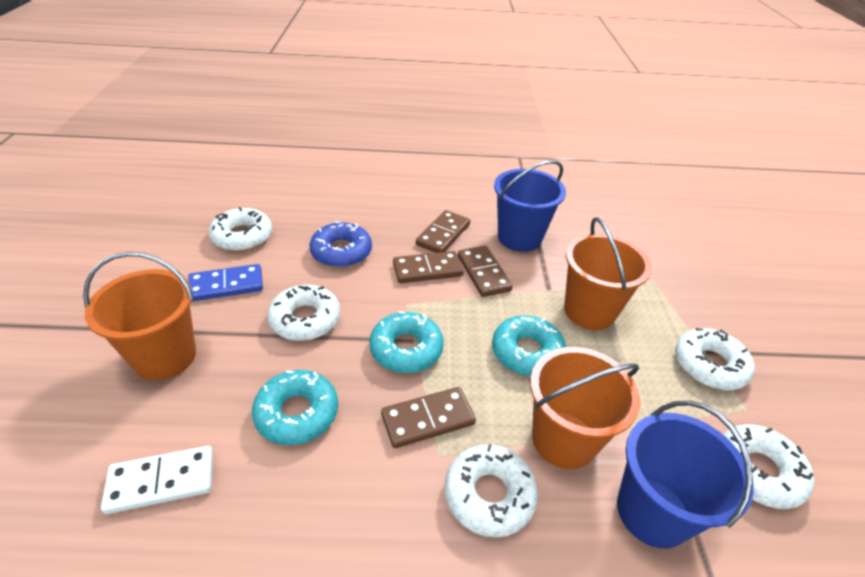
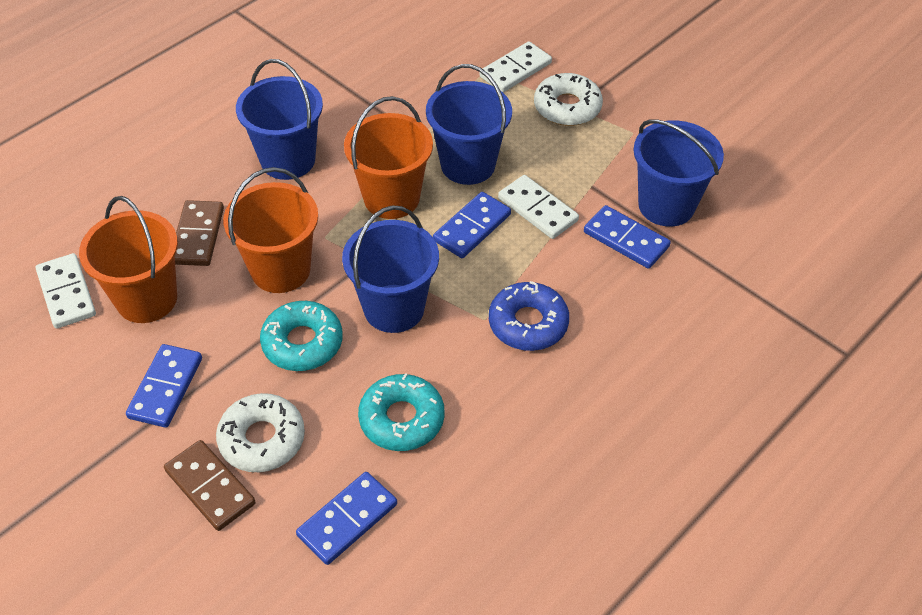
blue bucket: 2 -> 4
blue domino: 1 -> 4
brown domino: 4 -> 2
turquoise donut: 3 -> 2
white domino: 1 -> 3
white donut: 5 -> 2

